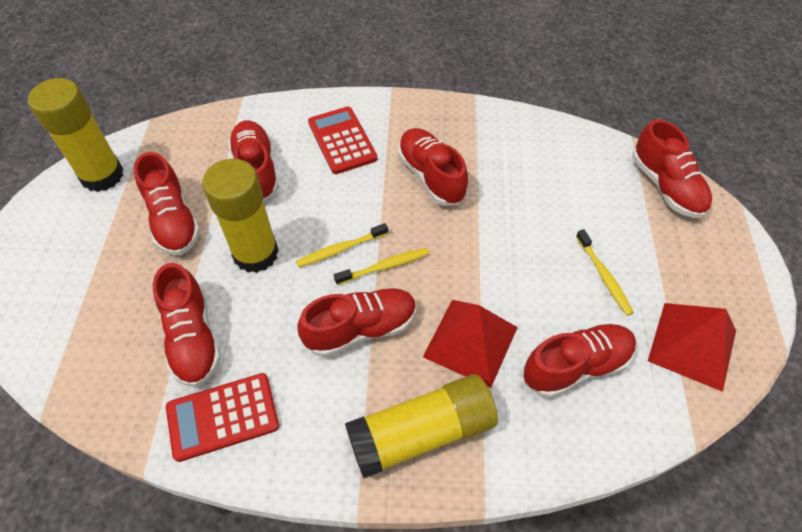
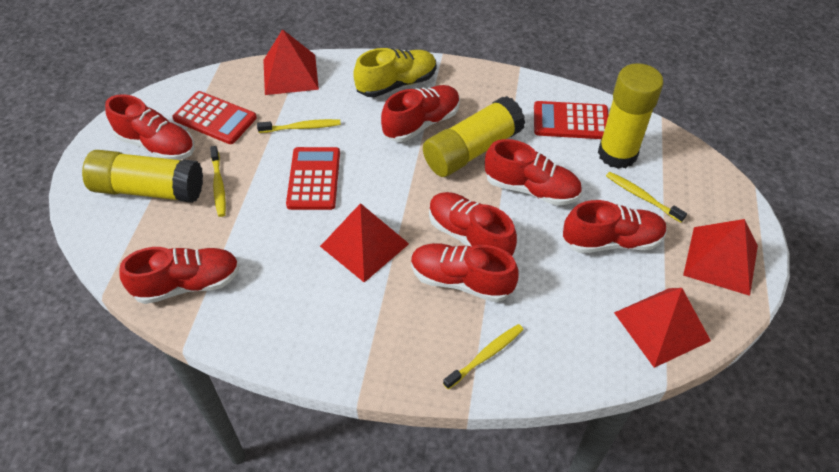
red calculator: 2 -> 3
red pyramid: 2 -> 4
yellow shoe: 0 -> 1
yellow toothbrush: 3 -> 4

